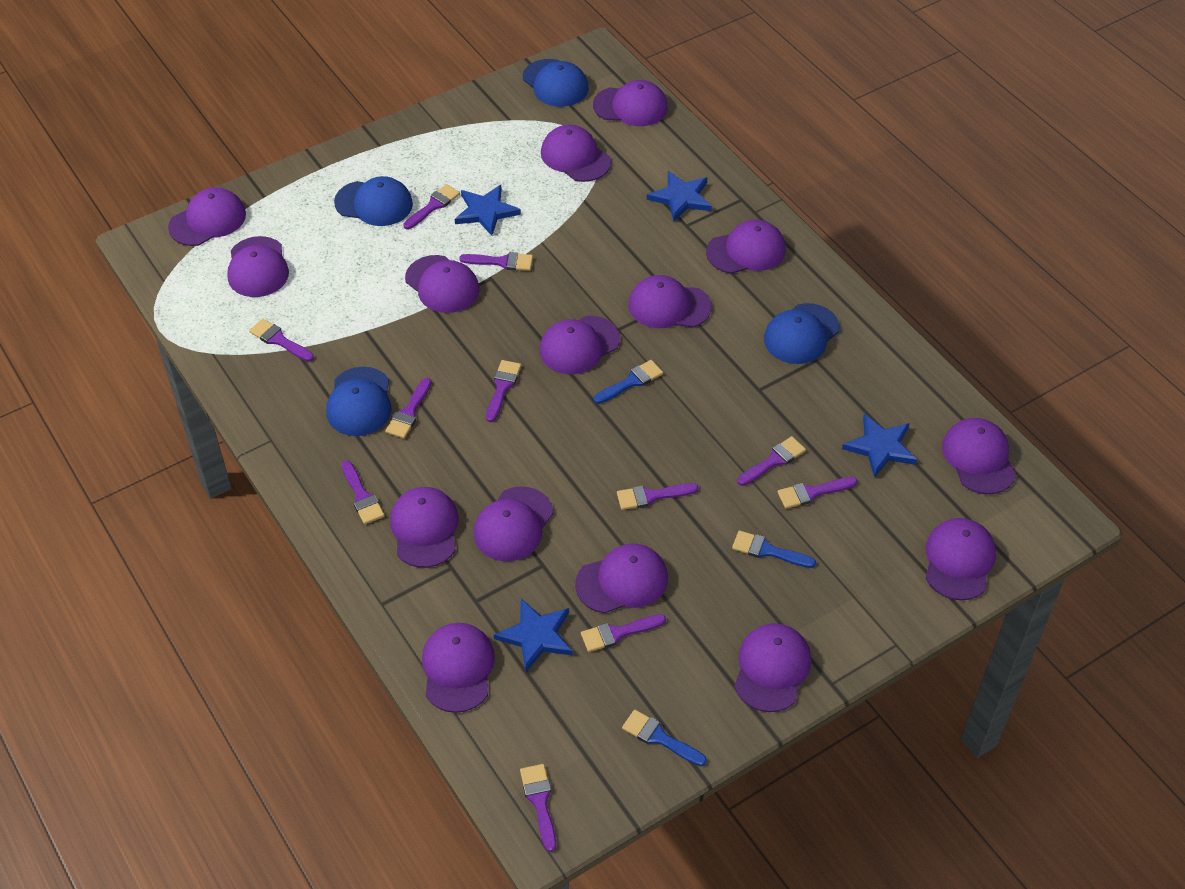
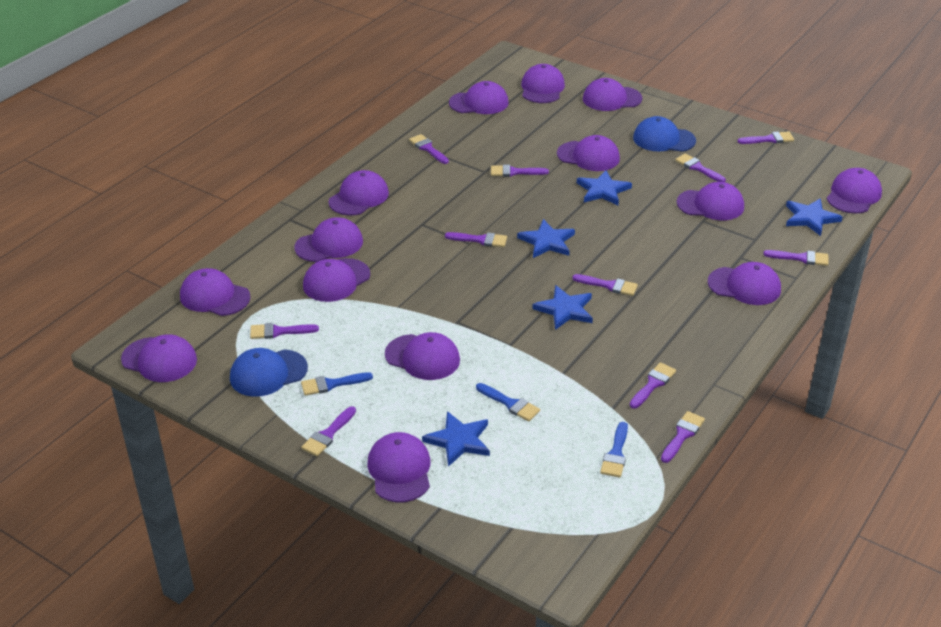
blue cap: 4 -> 2
blue star: 4 -> 5
purple cap: 15 -> 14

